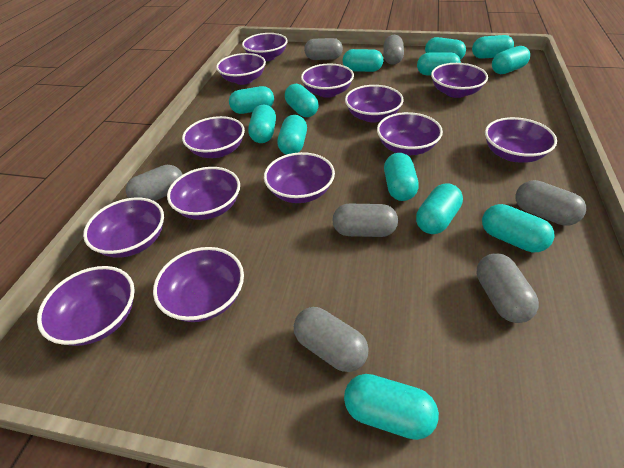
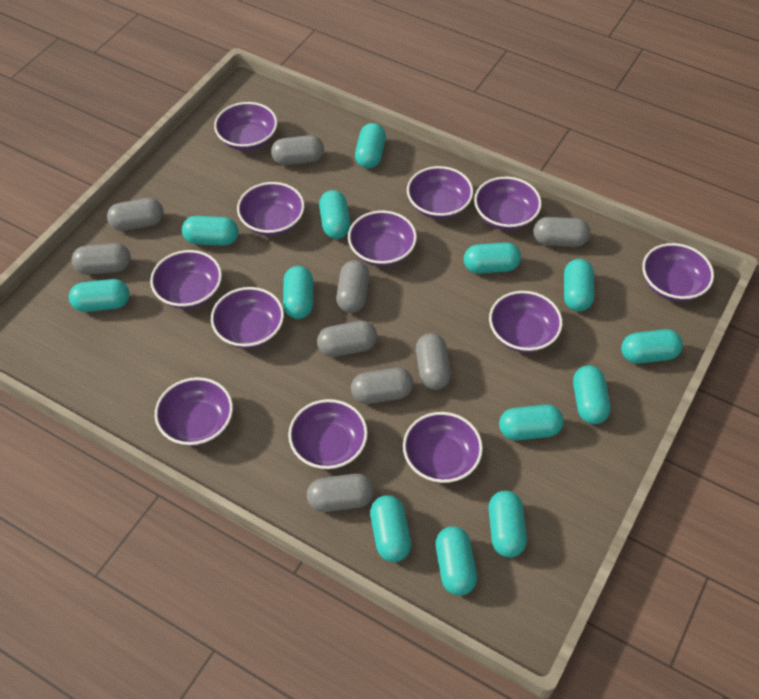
grey capsule: 7 -> 9
purple bowl: 13 -> 12

